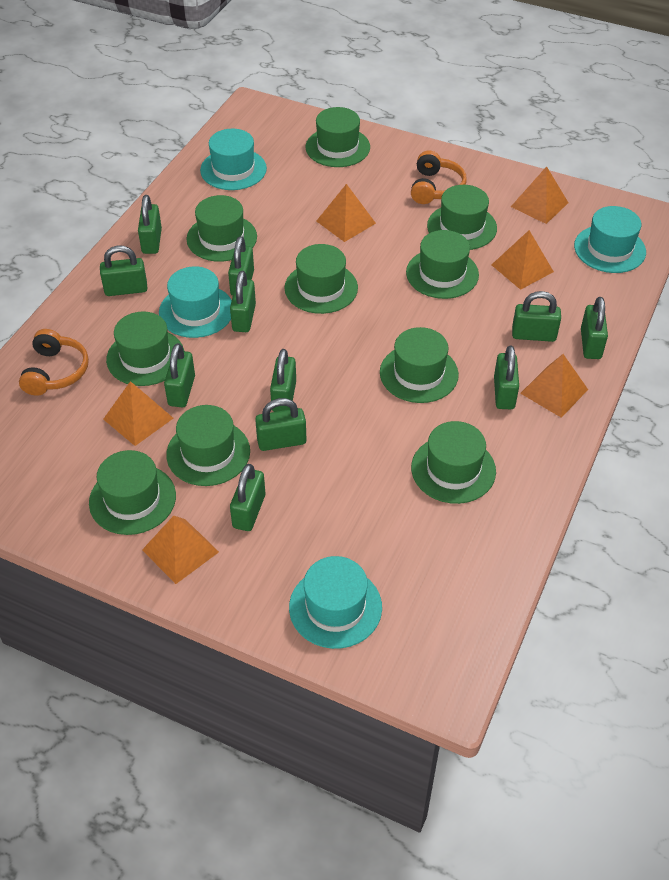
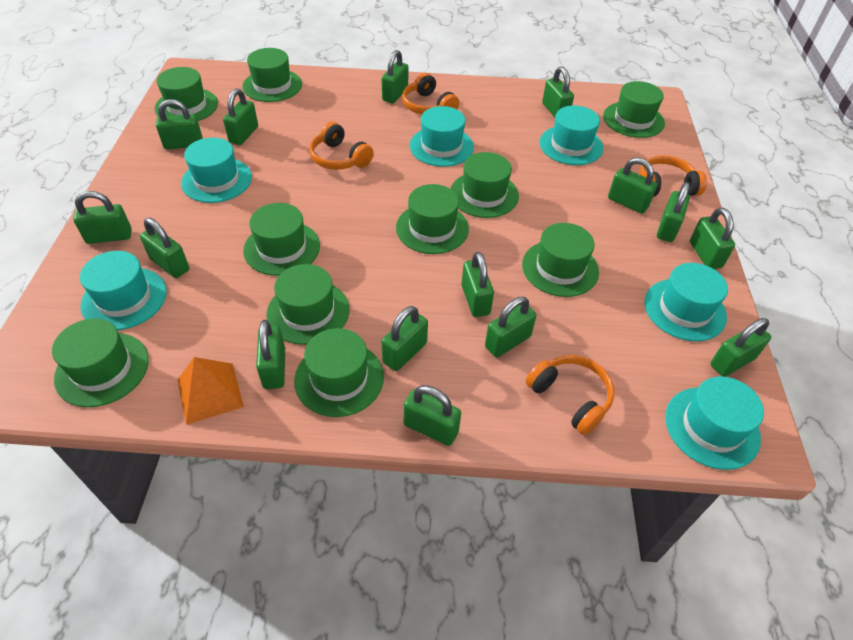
green padlock: 11 -> 15
orange headphones: 2 -> 4
orange pyramid: 6 -> 1
turquoise hat: 4 -> 6

